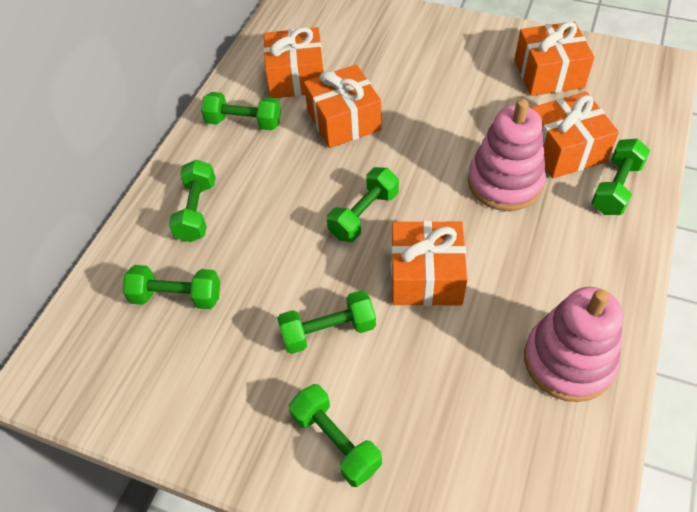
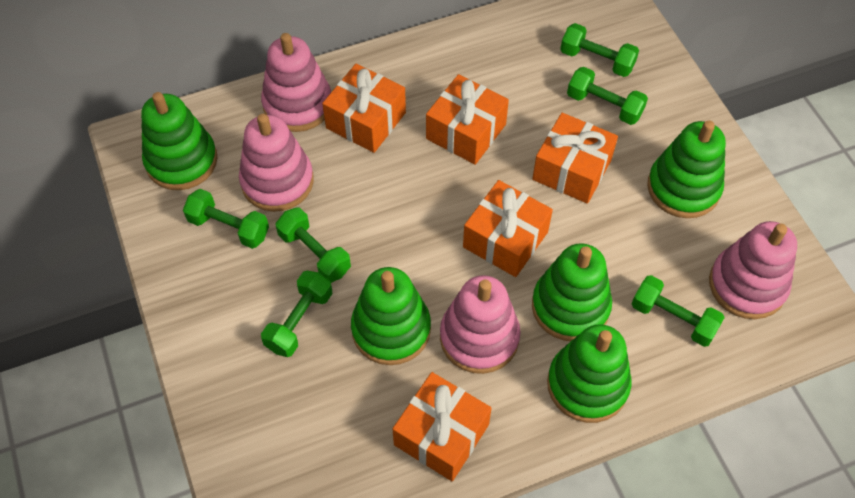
green dumbbell: 7 -> 6
green stacking toy: 0 -> 5
pink stacking toy: 2 -> 4

